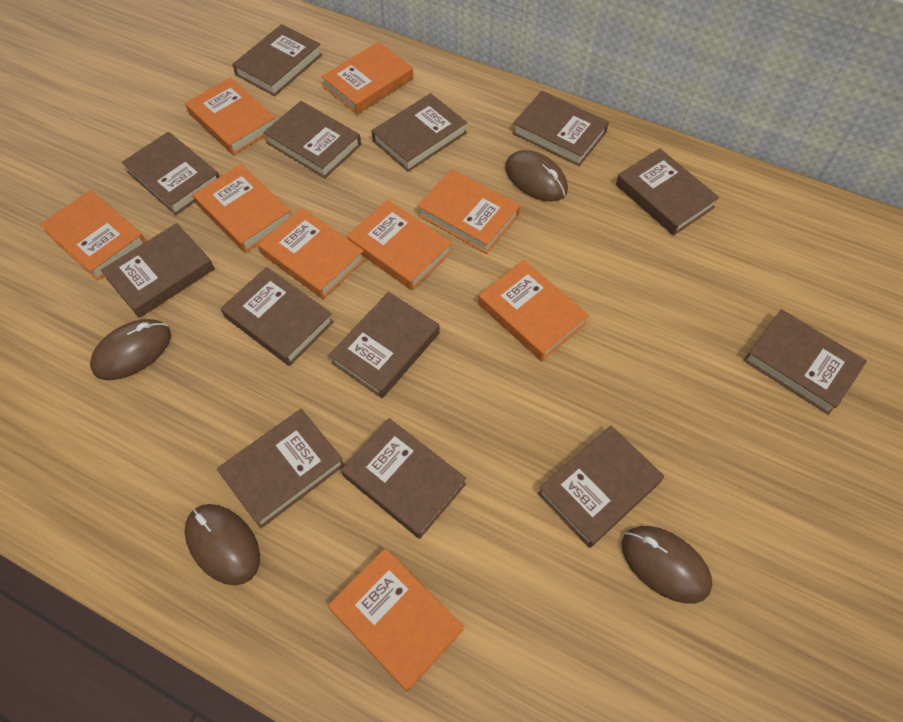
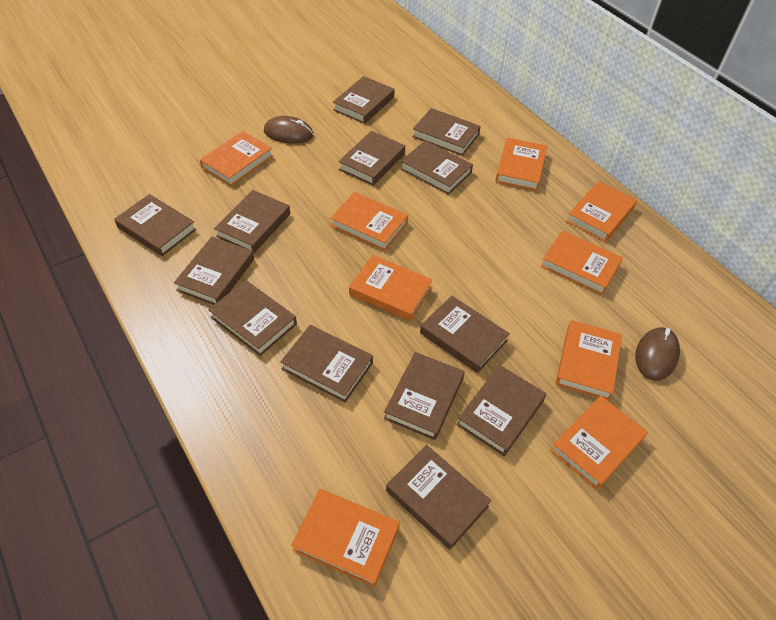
brown mouse: 4 -> 2

